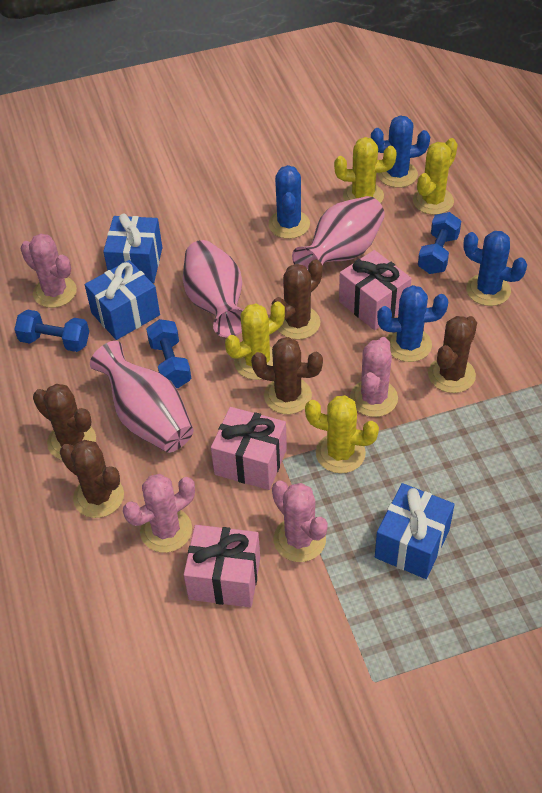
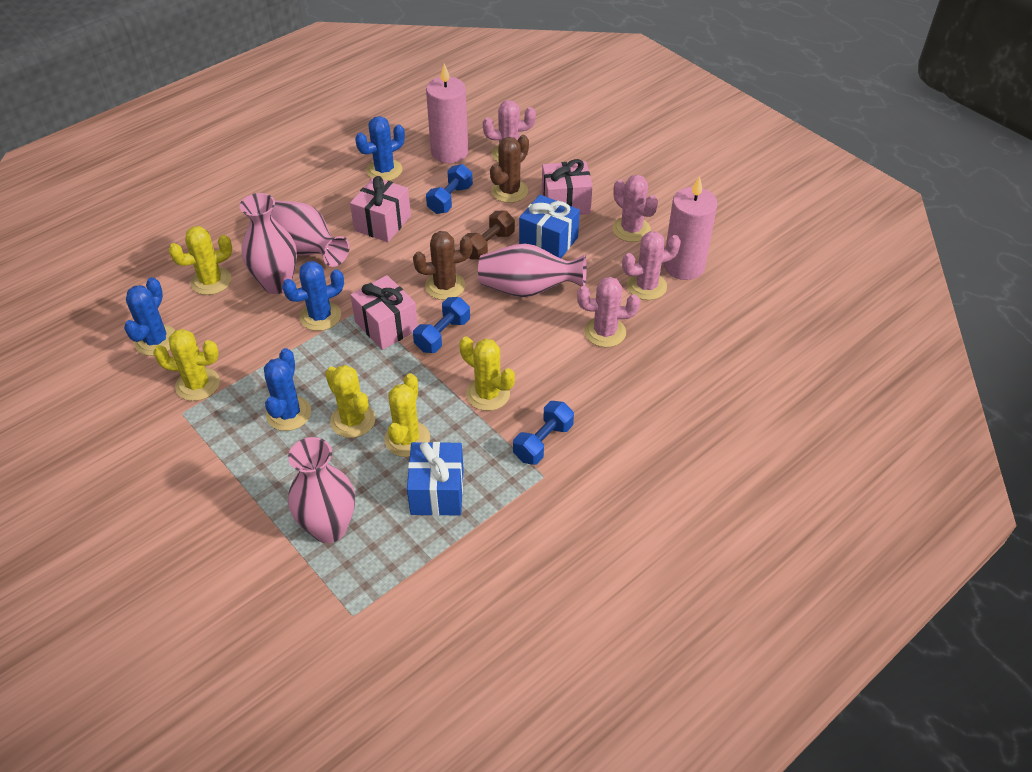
blue gift: 3 -> 2
brown cactus: 5 -> 2
brown dumbbell: 0 -> 1
pink candle: 0 -> 2
pink vase: 3 -> 4
yellow cactus: 4 -> 5

